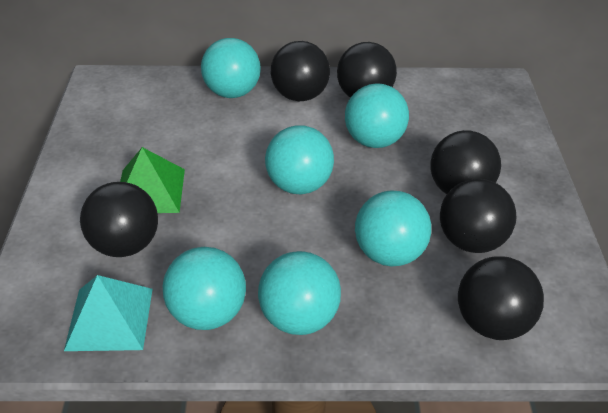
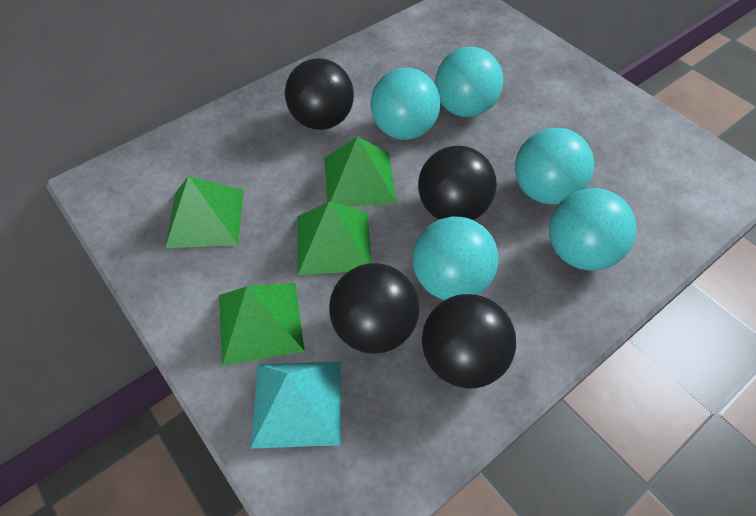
black ball: 6 -> 4
green pyramid: 1 -> 4
turquoise ball: 6 -> 5

